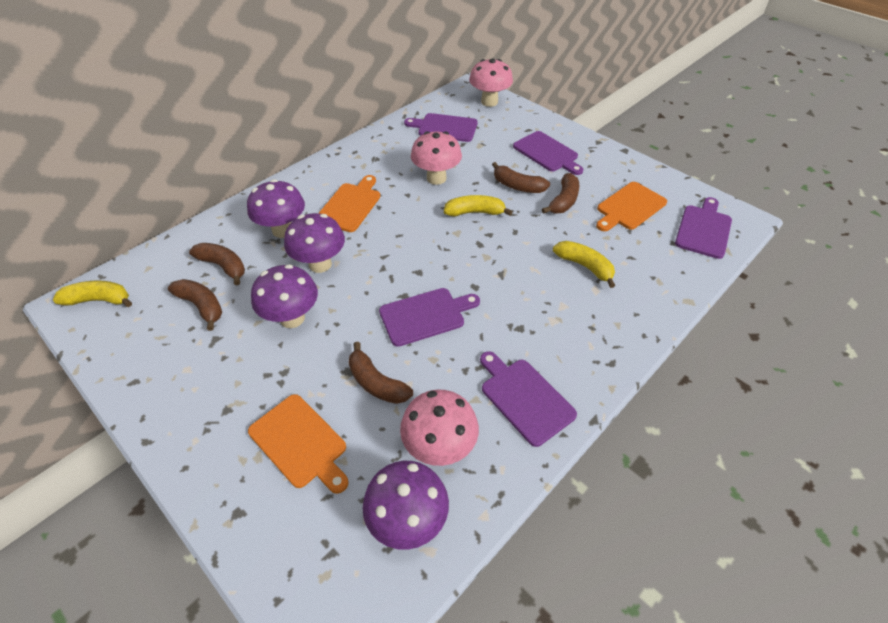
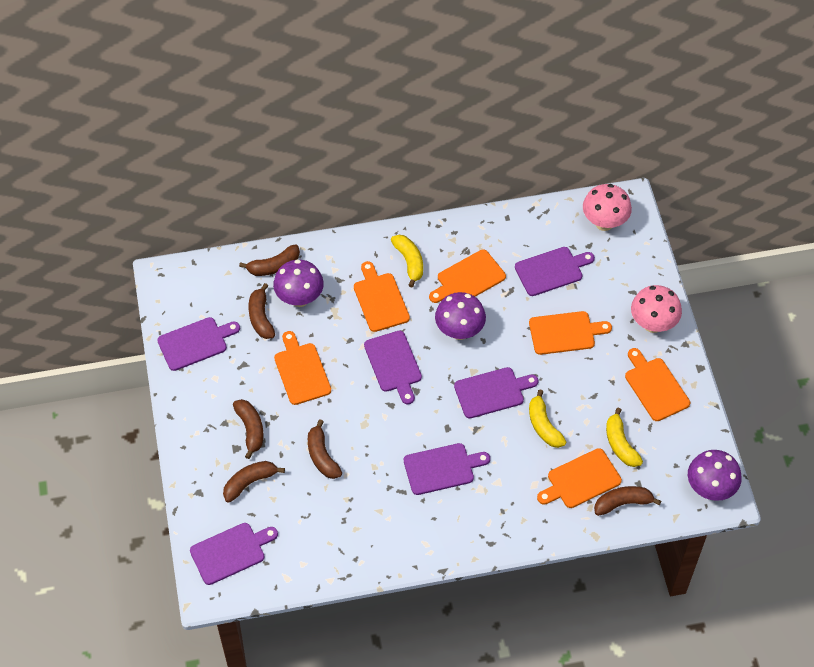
brown banana: 5 -> 6
orange cutting board: 3 -> 6
pink mushroom: 3 -> 2
purple cutting board: 5 -> 6
purple mushroom: 4 -> 3

